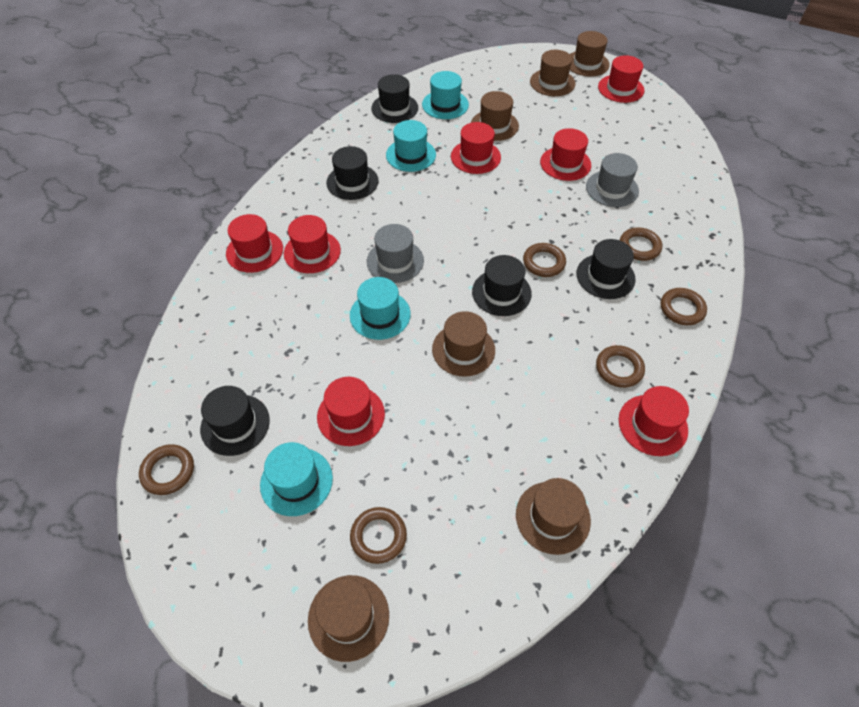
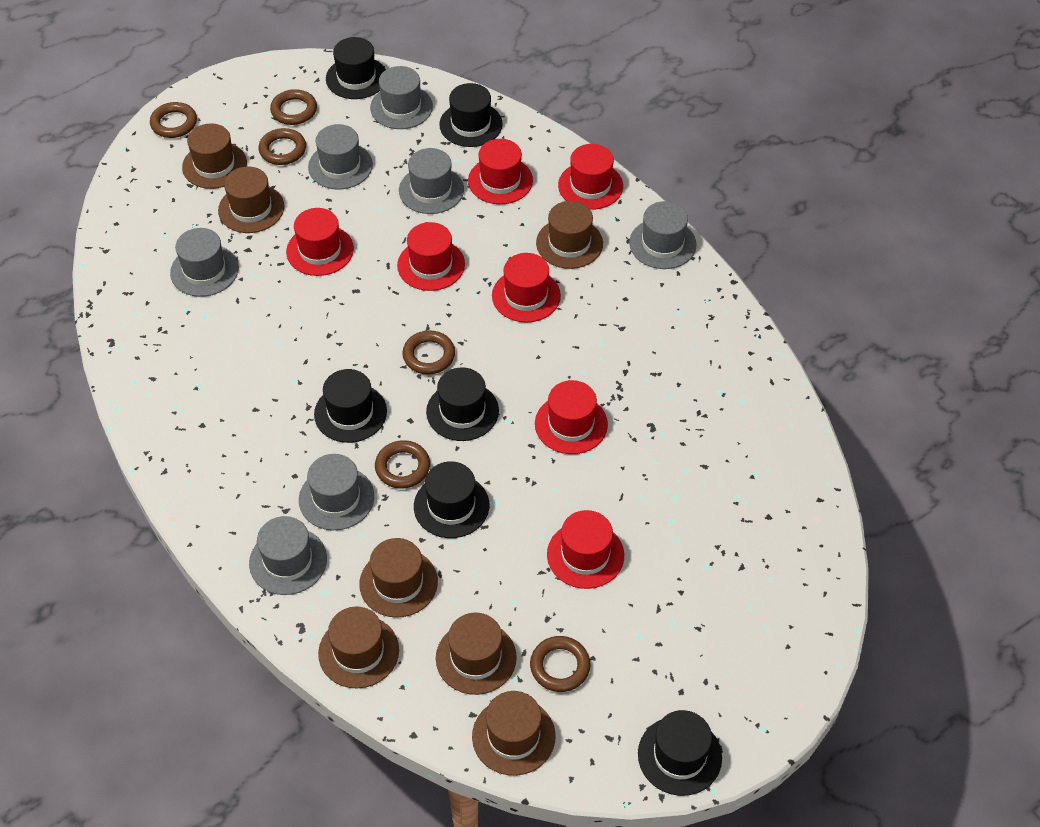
black hat: 5 -> 6
brown hat: 6 -> 7
grey hat: 2 -> 7
turquoise hat: 4 -> 0

